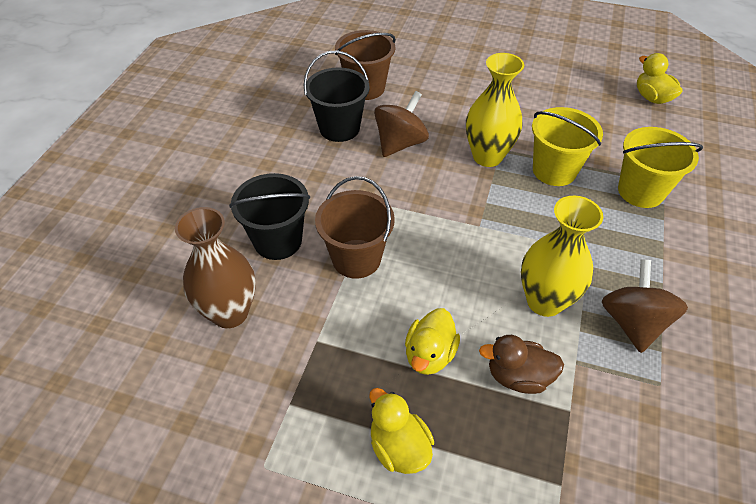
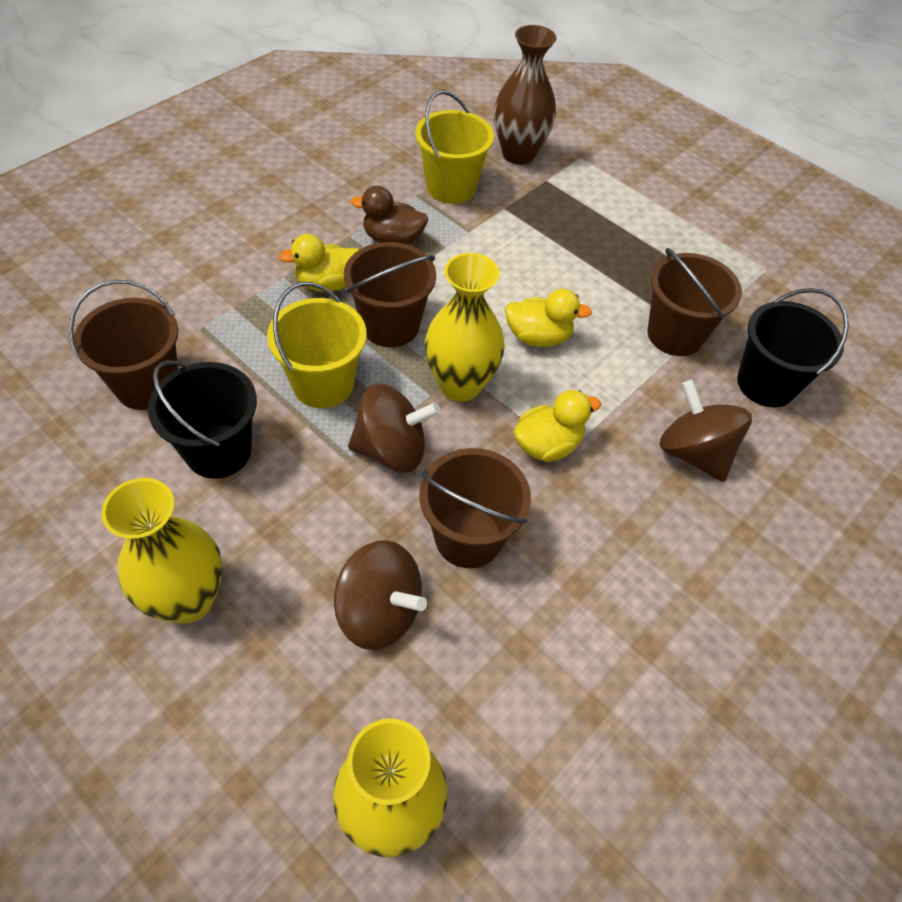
brown bucket: 2 -> 4
brown spinning top: 2 -> 3
yellow vase: 2 -> 3

